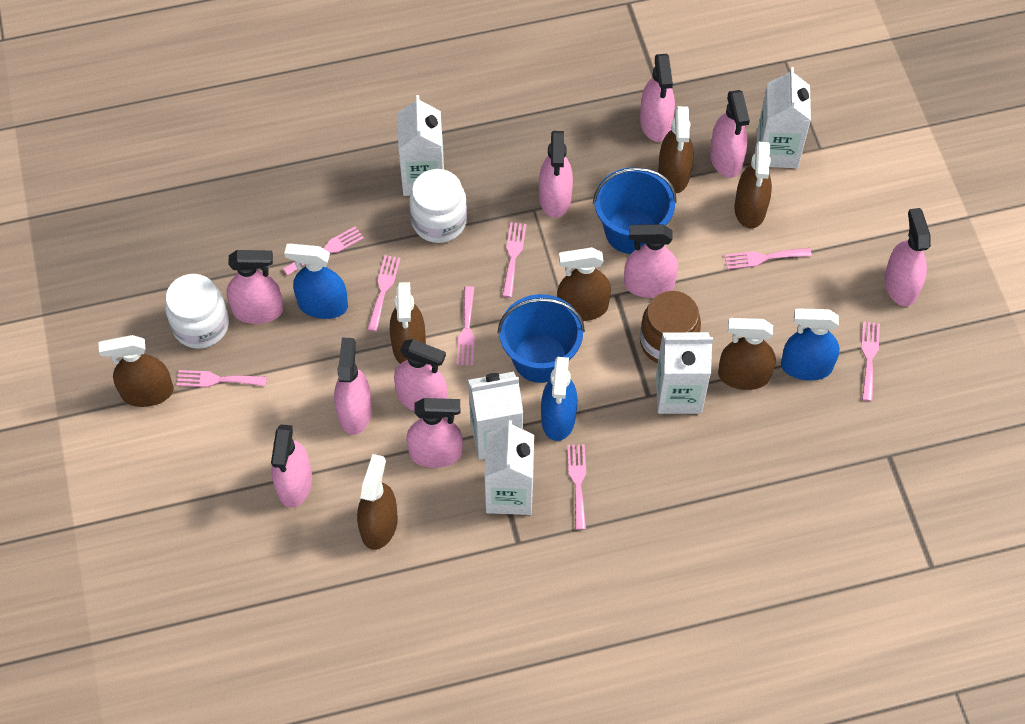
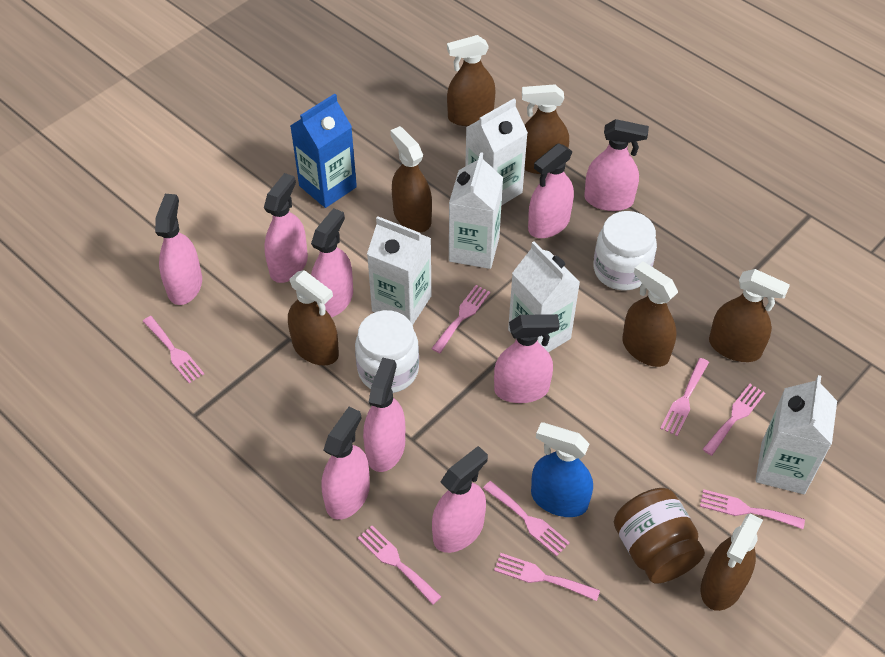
blue bucket: 2 -> 0
blue carton: 0 -> 1
blue spray bottle: 3 -> 1
pink spray bottle: 10 -> 9

